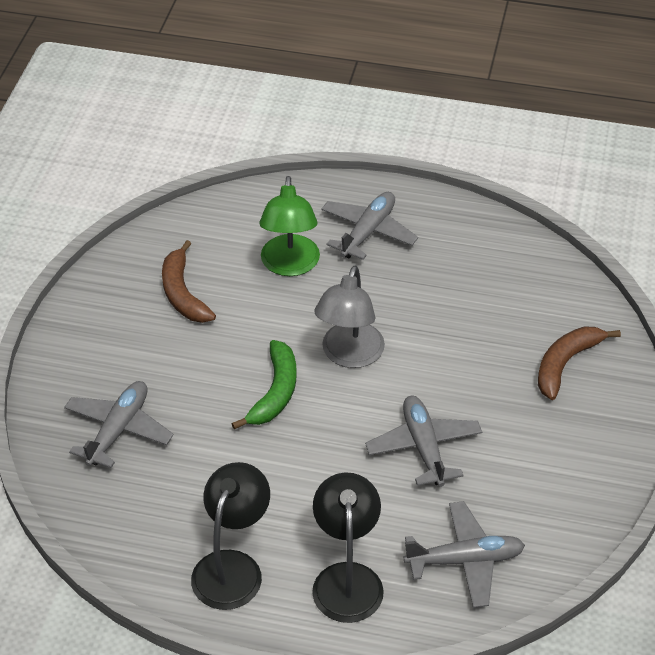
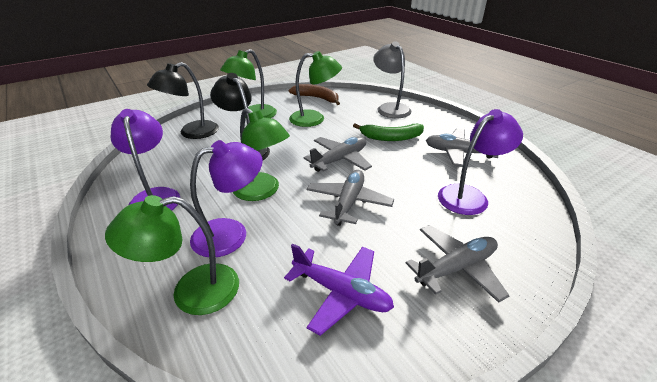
brown banana: 2 -> 1
green lamp: 1 -> 4
purple lamp: 0 -> 3
purple plane: 0 -> 1

